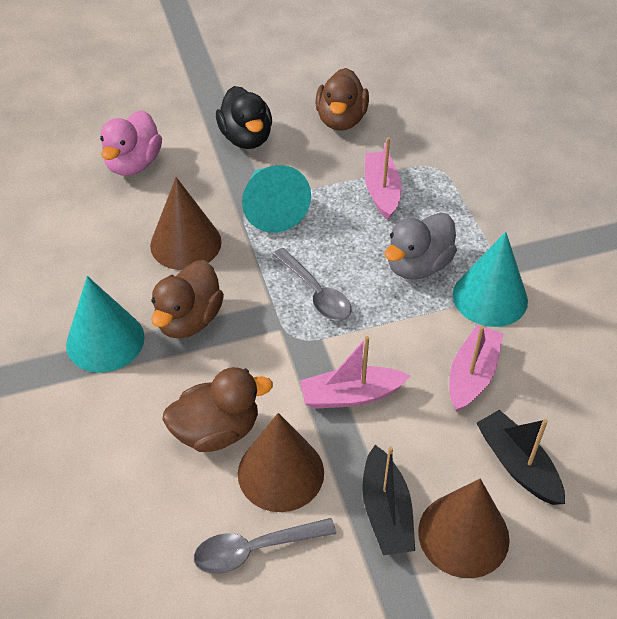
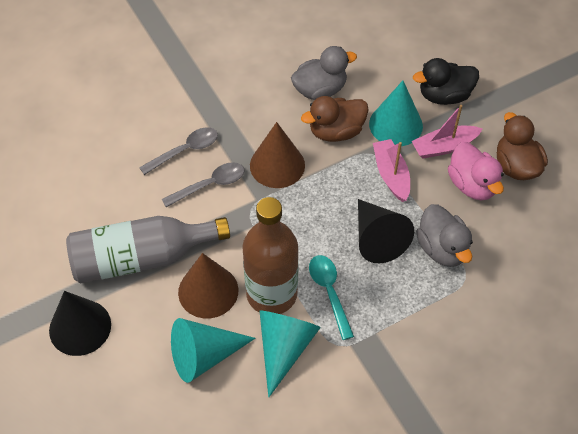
black boat: 2 -> 0
black cone: 0 -> 2
brown bottle: 0 -> 1
brown cone: 3 -> 2
brown duck: 3 -> 2
grey bottle: 0 -> 1
grey duck: 1 -> 2
pink boat: 3 -> 2
turquoise spoon: 0 -> 1

